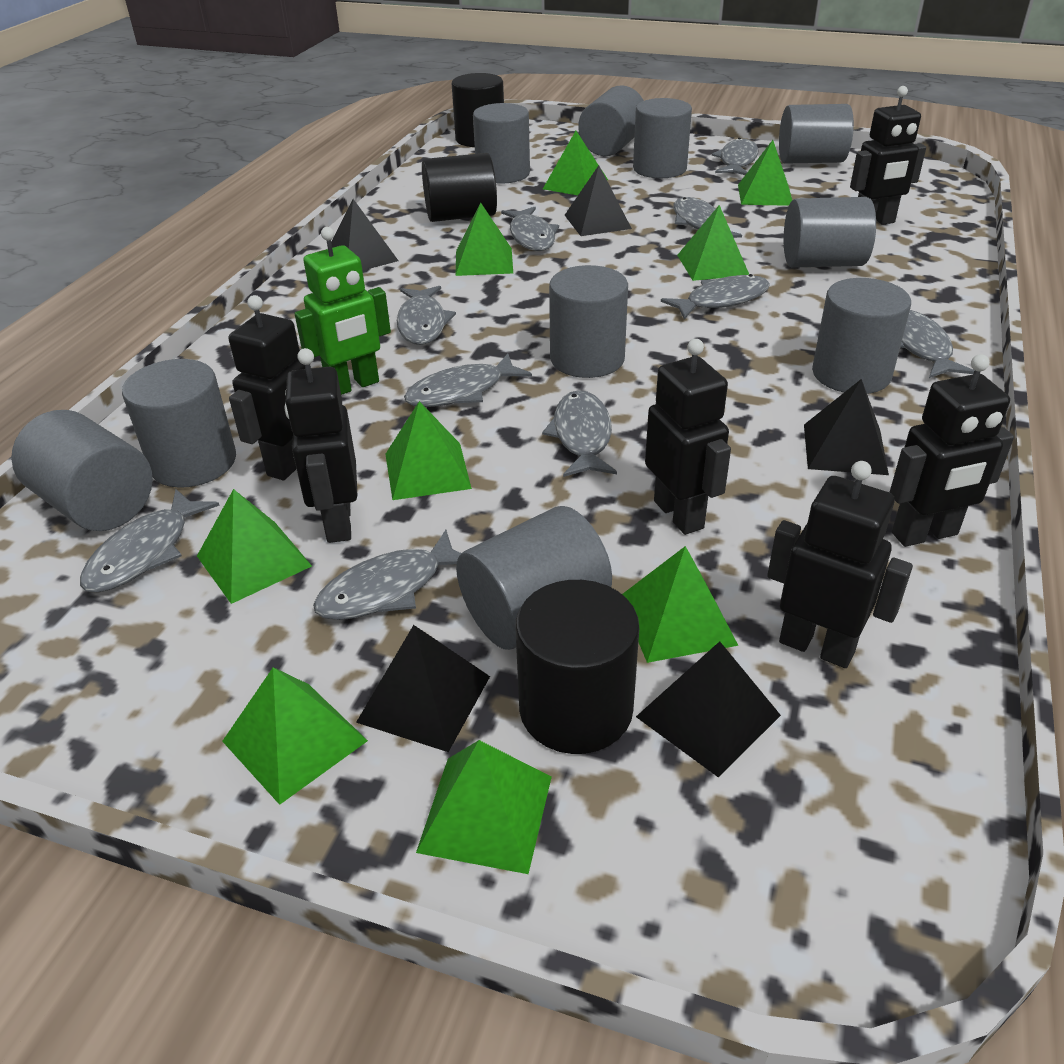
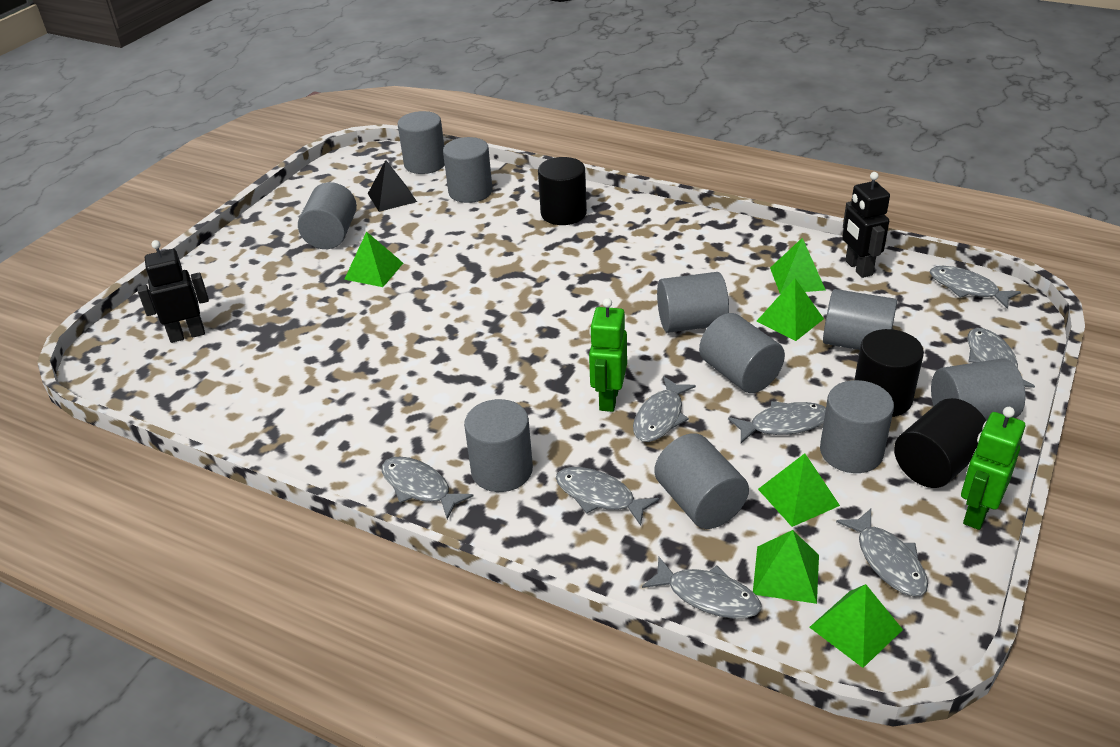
black pyramid: 5 -> 1
black robot: 6 -> 2
green pyramid: 9 -> 6
green robot: 1 -> 2
grey fish: 10 -> 8

